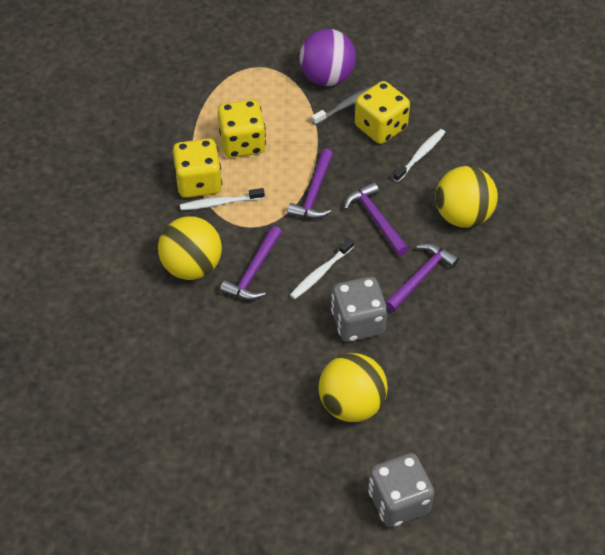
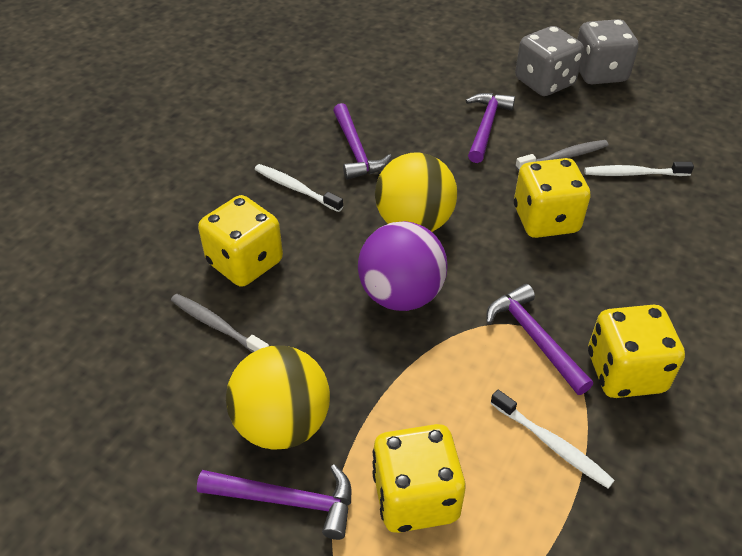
grey toothbrush: 1 -> 2
yellow ball: 3 -> 2
yellow dice: 3 -> 4

